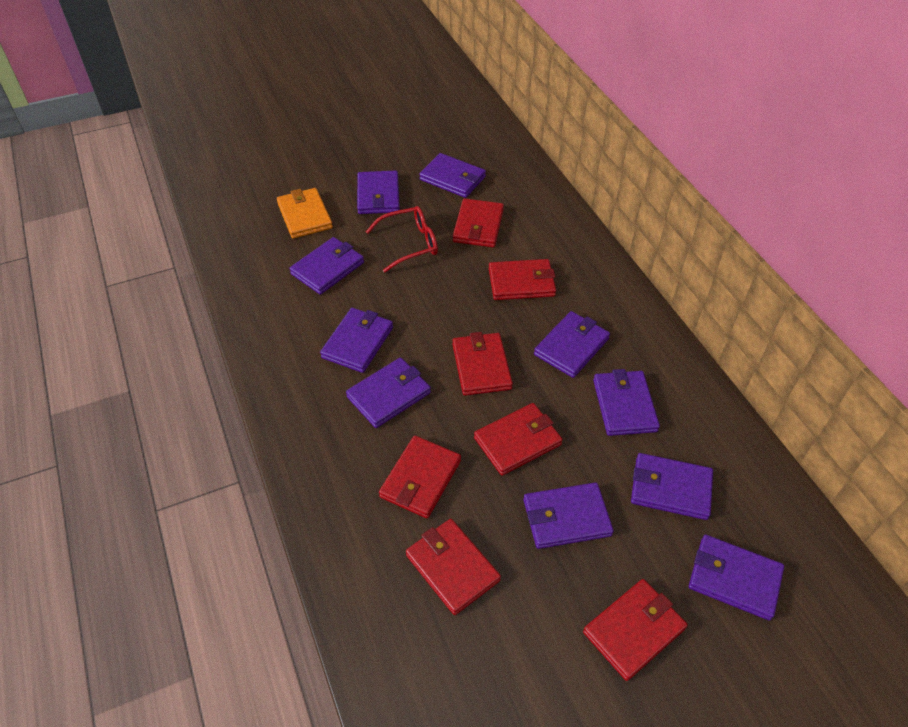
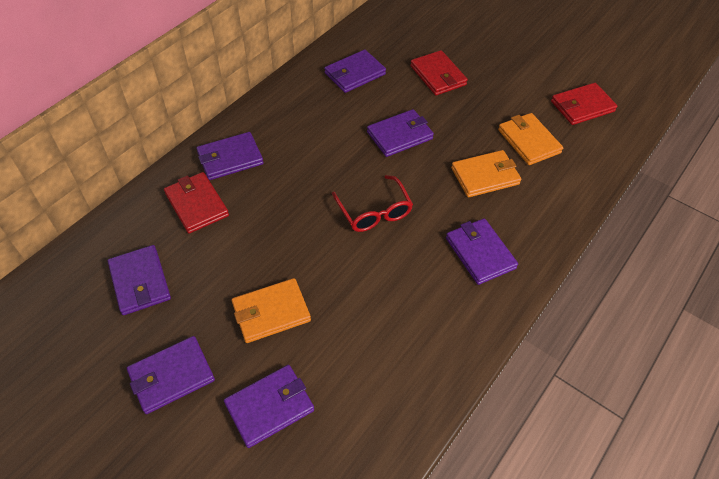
orange wallet: 1 -> 3
purple wallet: 10 -> 7
red wallet: 7 -> 3

